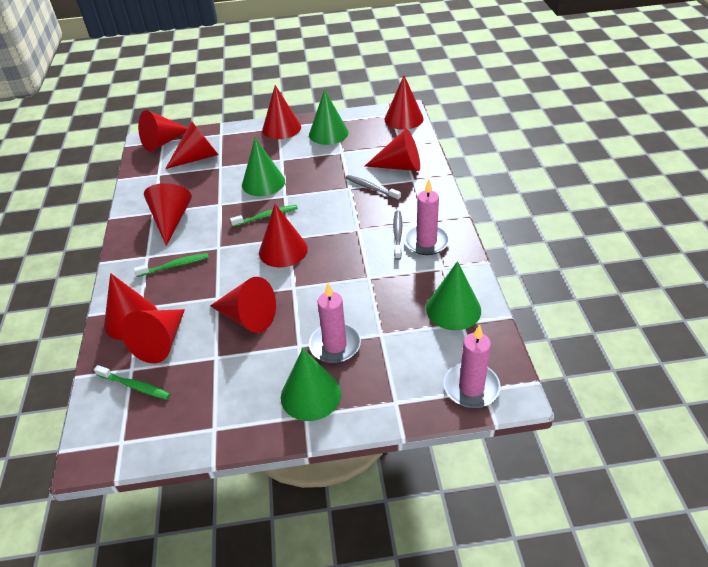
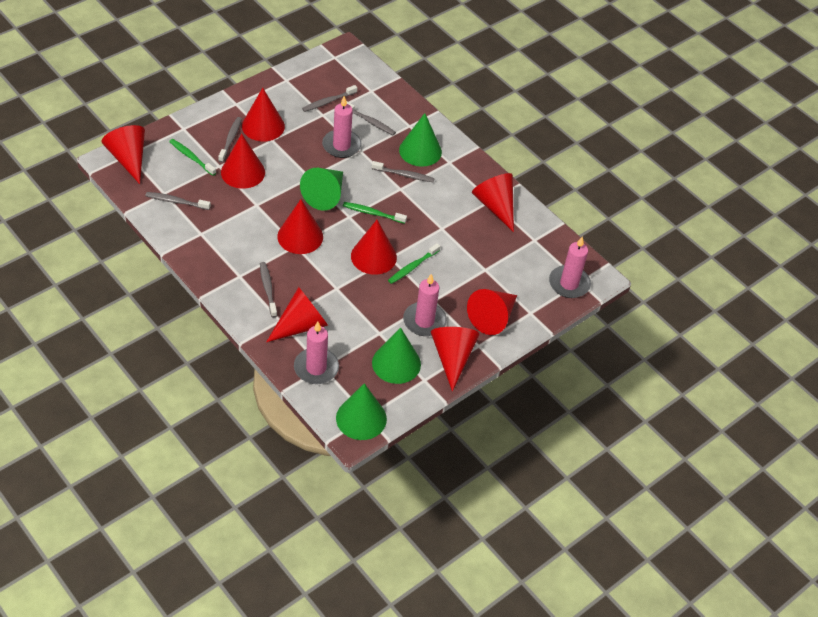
grey toothbrush: 2 -> 6
pink candle: 3 -> 4
red cone: 10 -> 9

